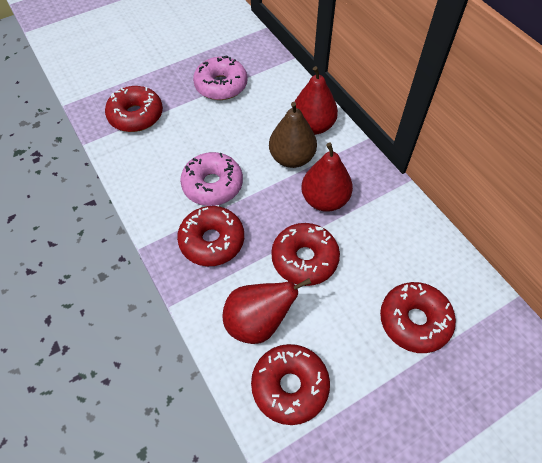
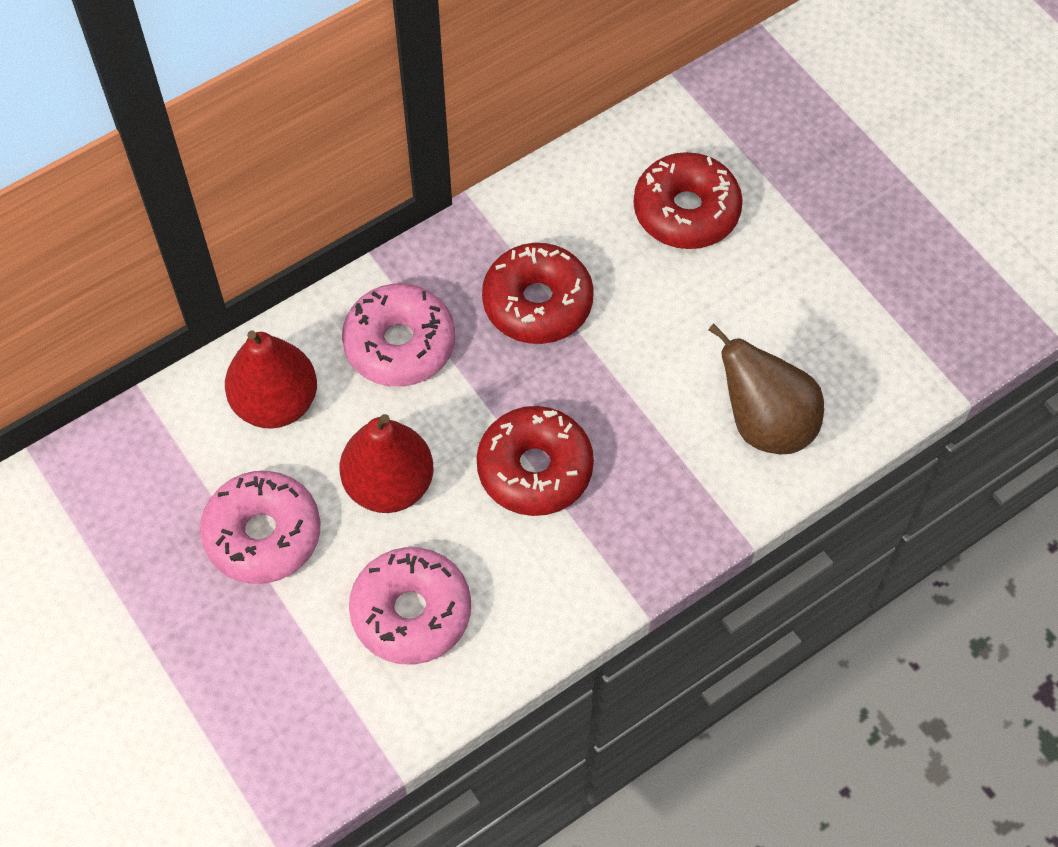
pink donut: 2 -> 3
red donut: 5 -> 3
red pear: 3 -> 2

